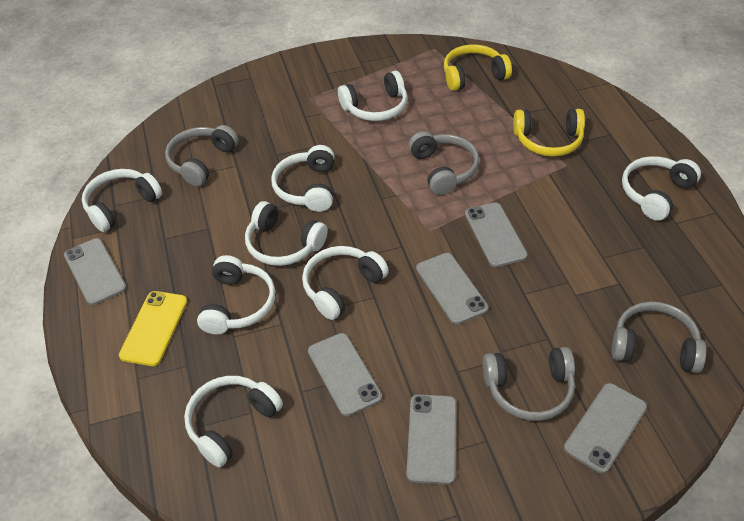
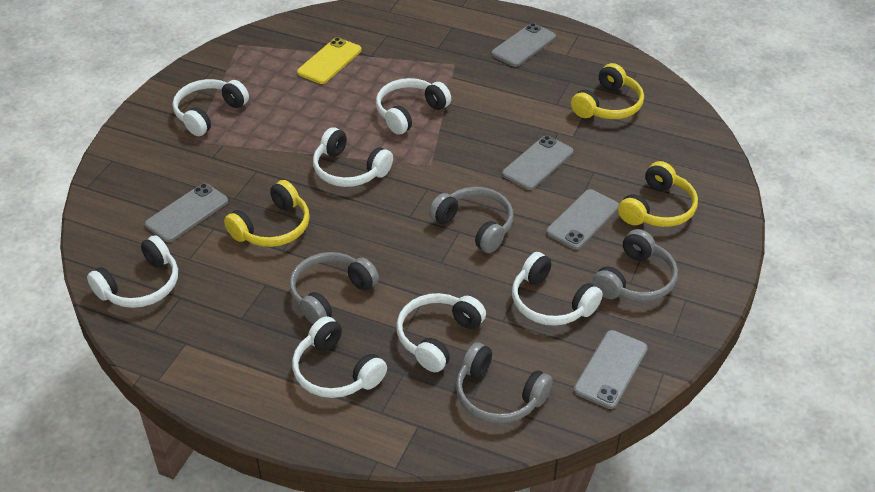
grey phone: 6 -> 5
white headphones: 8 -> 7
yellow headphones: 2 -> 3

